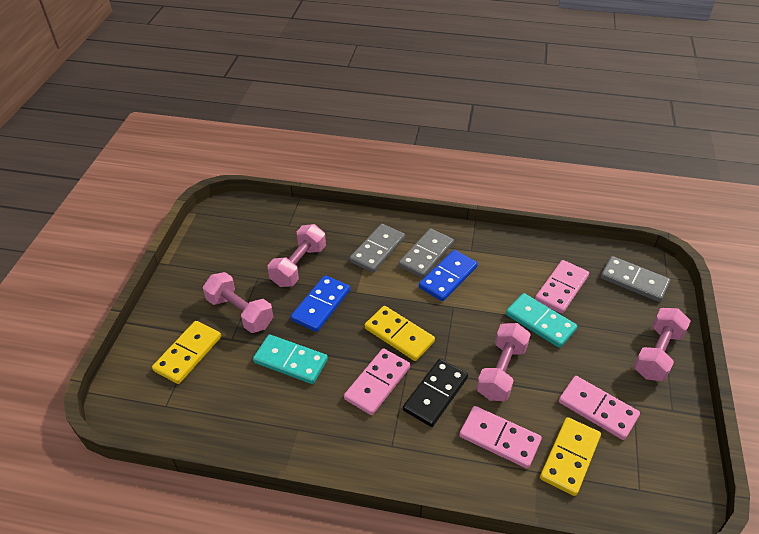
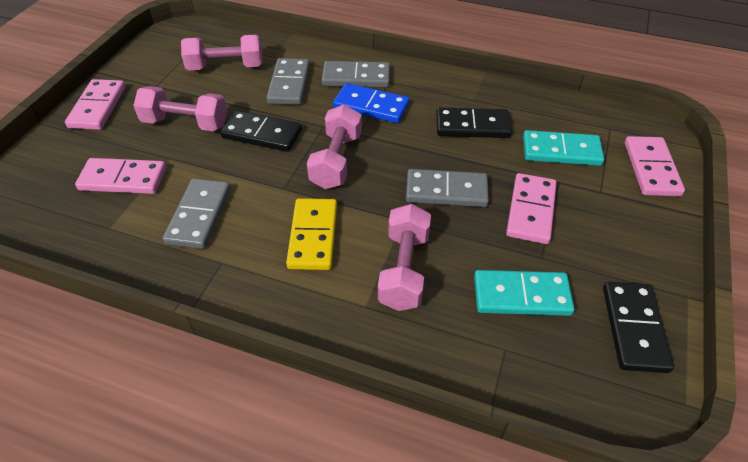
black domino: 1 -> 3
blue domino: 2 -> 1
grey domino: 3 -> 4
yellow domino: 3 -> 1

